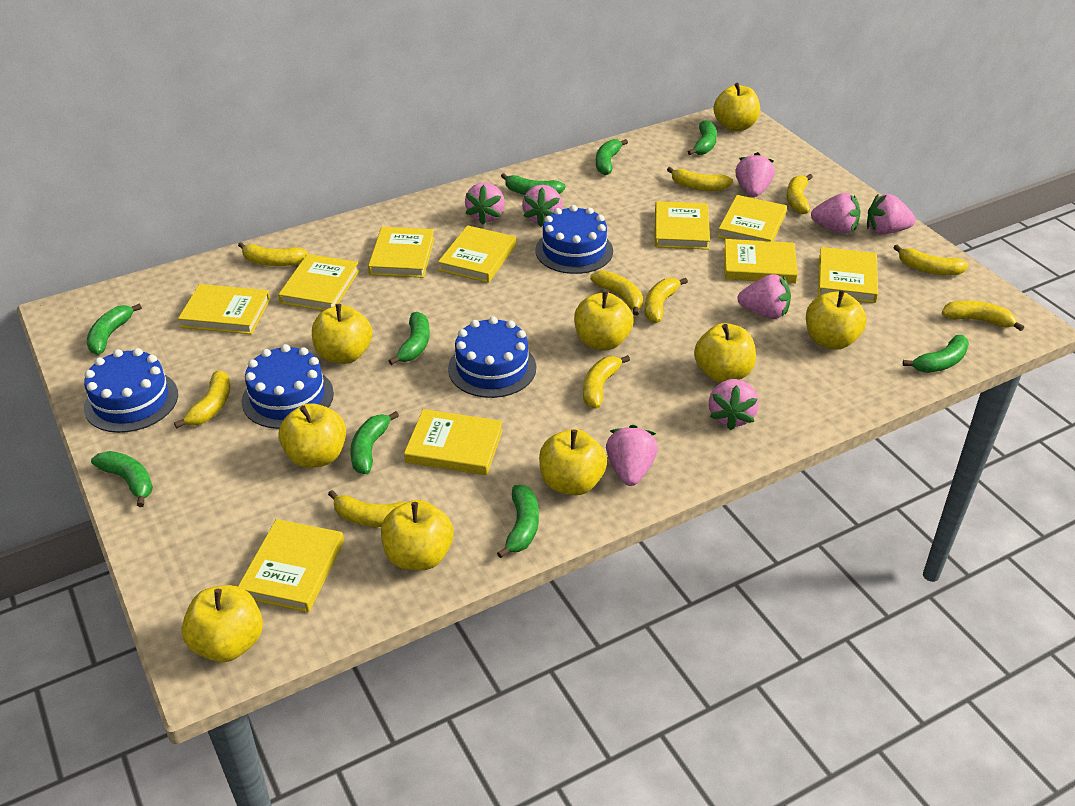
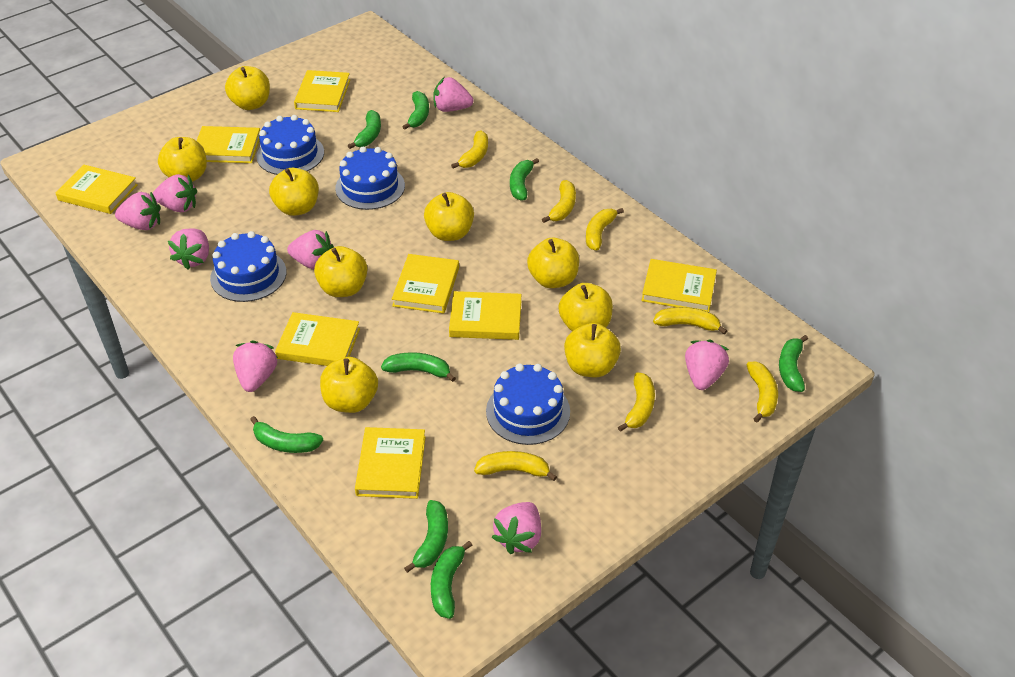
green banana: 9 -> 8
yellow banana: 10 -> 7
yellow book: 10 -> 8

